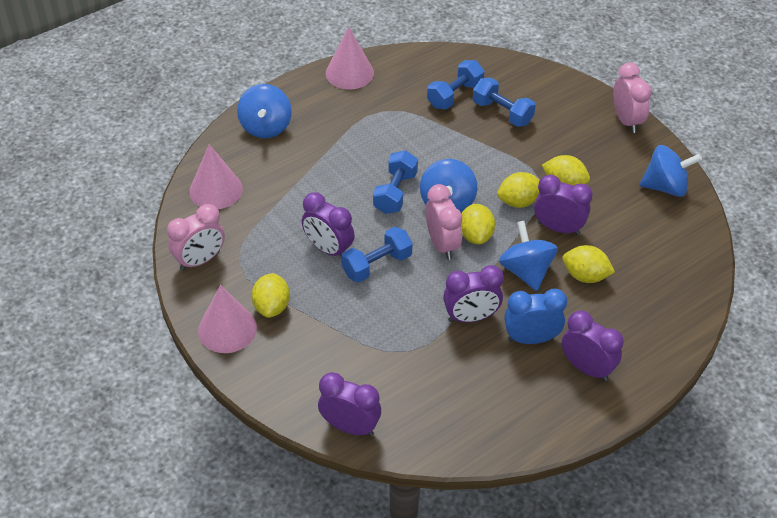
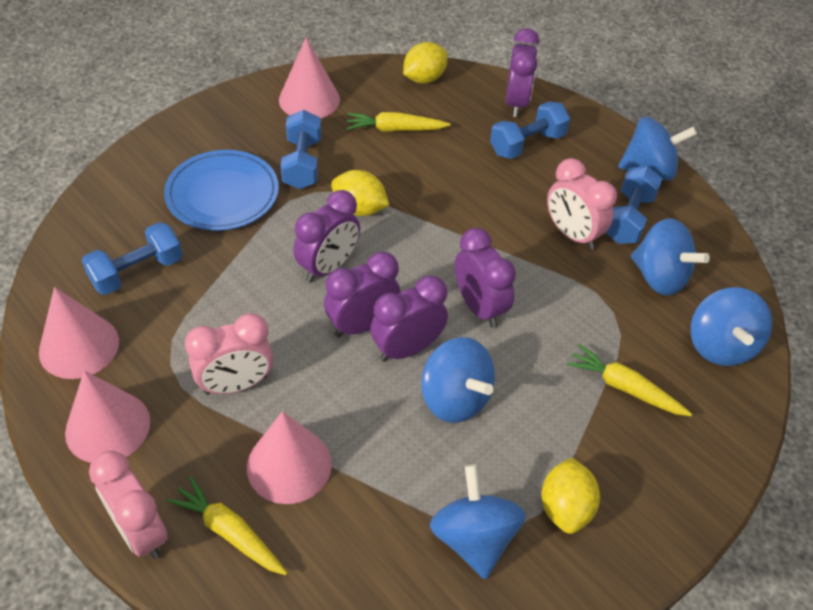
blue clock: 1 -> 0
blue plate: 0 -> 1
blue spinning top: 4 -> 5
pink cone: 3 -> 4
yellow carrot: 0 -> 3
yellow lemon: 5 -> 3

